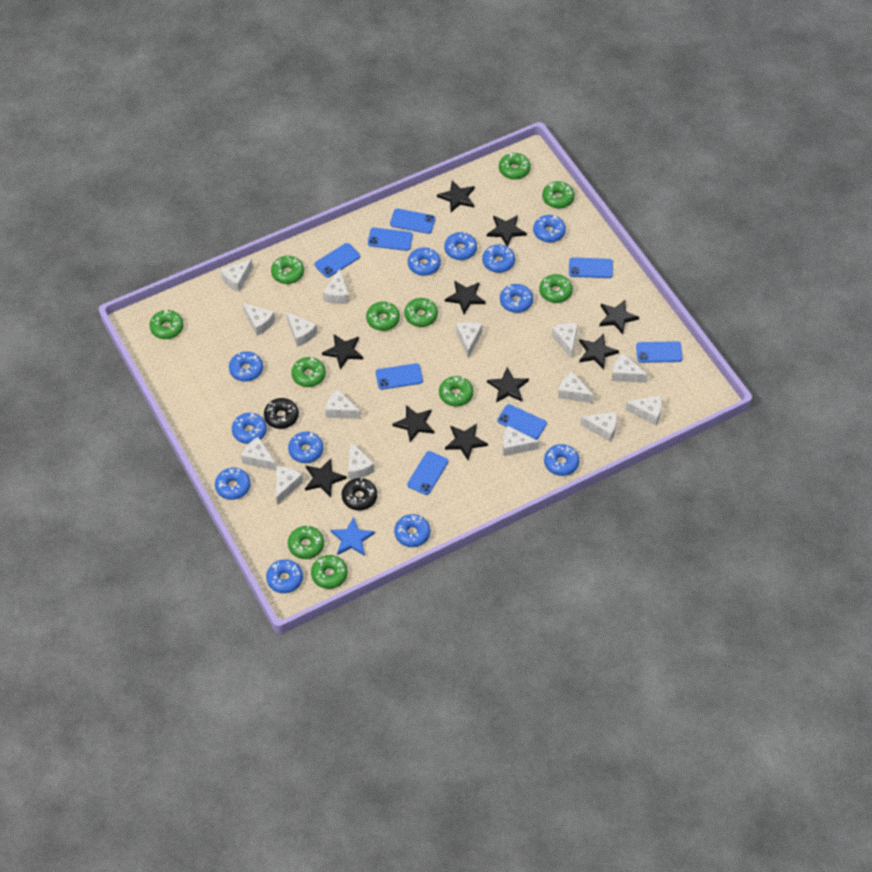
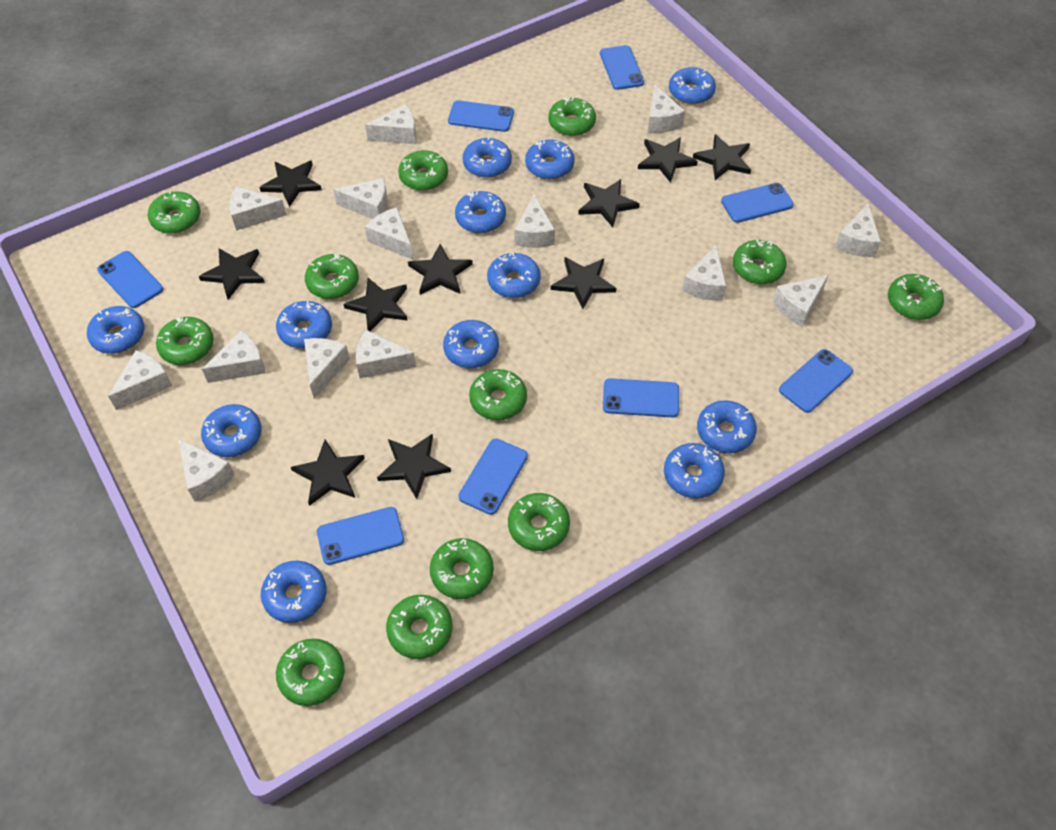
black donut: 2 -> 0
blue star: 1 -> 0
green donut: 11 -> 12
white cheese: 15 -> 14

